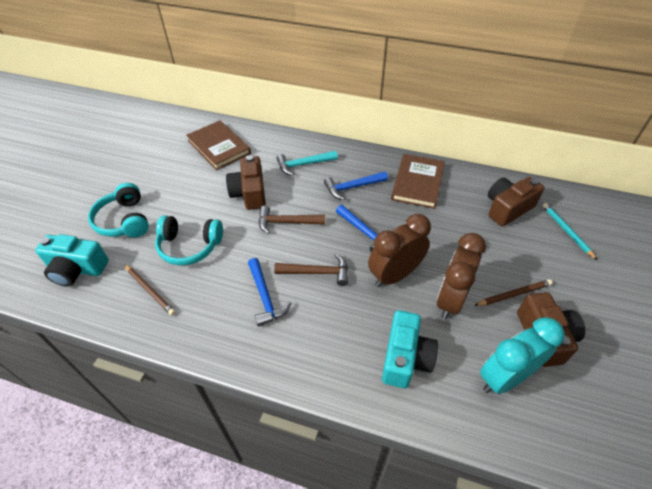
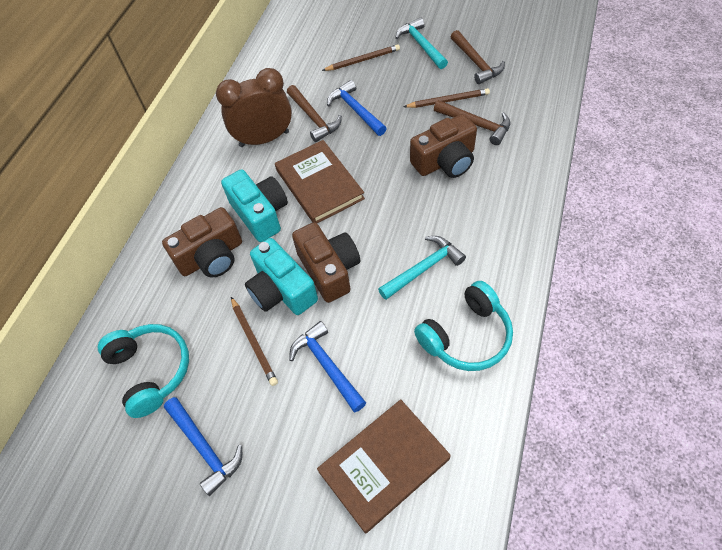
brown clock: 2 -> 1
brown hammer: 2 -> 3
brown pencil: 2 -> 3
turquoise clock: 1 -> 0
turquoise hammer: 1 -> 2
turquoise pencil: 1 -> 0

